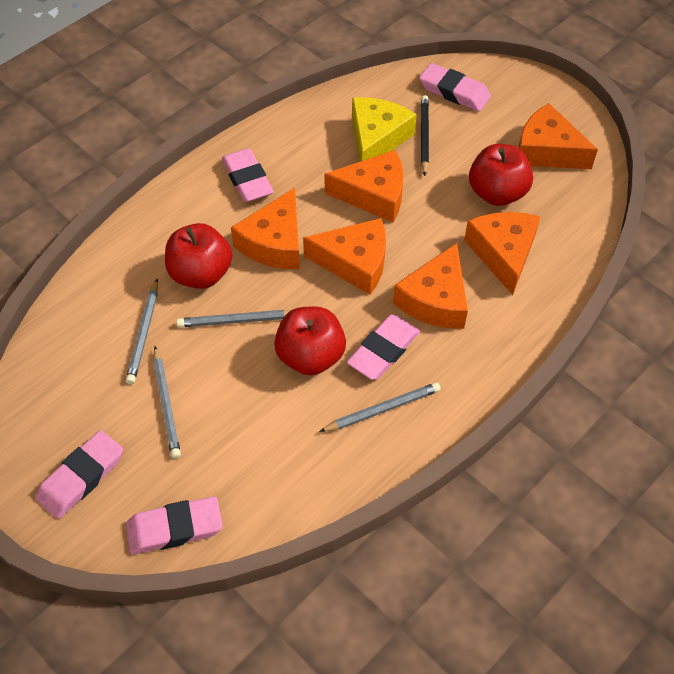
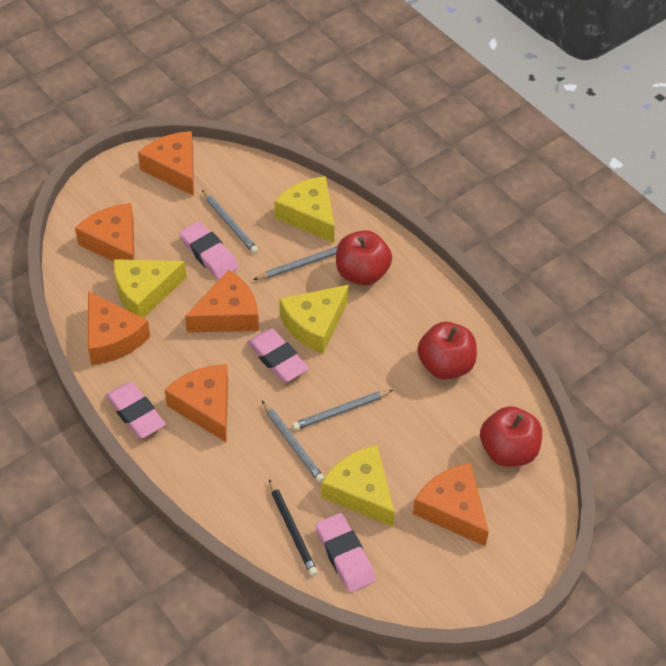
pink eraser: 5 -> 4
yellow cheese: 1 -> 4

